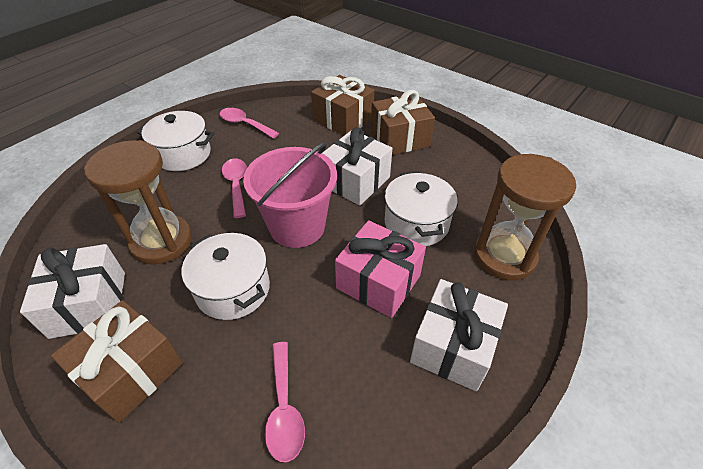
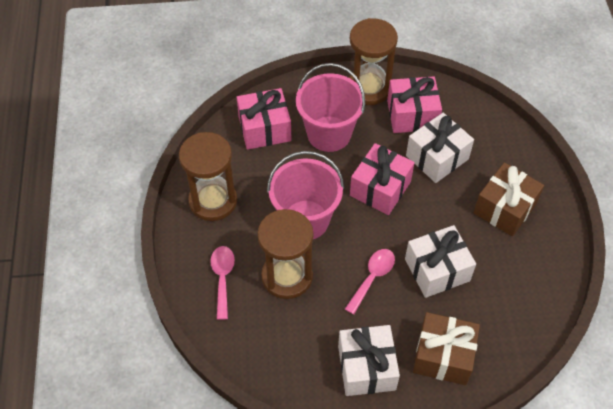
brown gift: 3 -> 2
brown hourglass: 2 -> 3
pink bucket: 1 -> 2
pink gift: 1 -> 3
pink spoon: 3 -> 2
white pot: 3 -> 0

